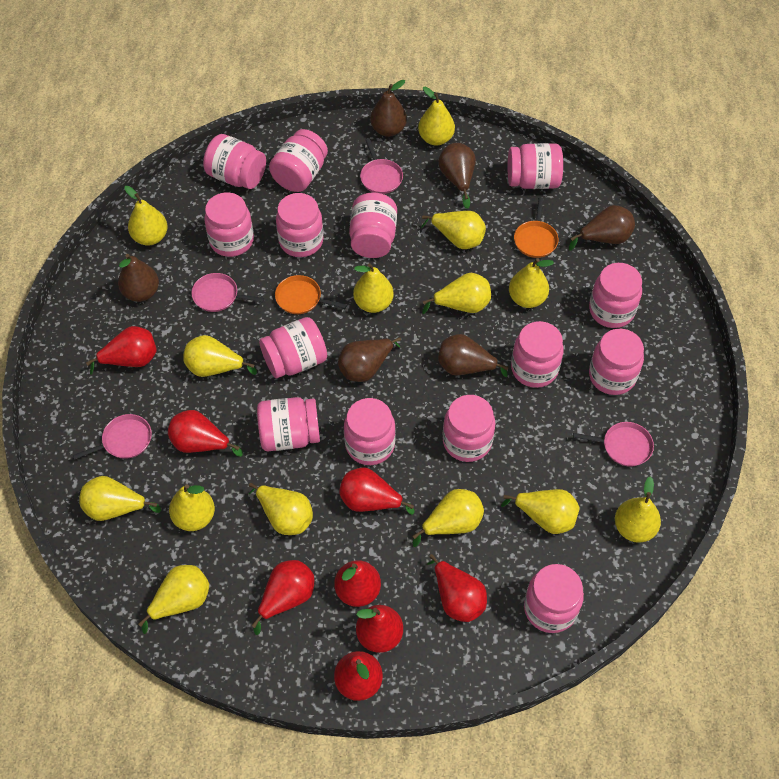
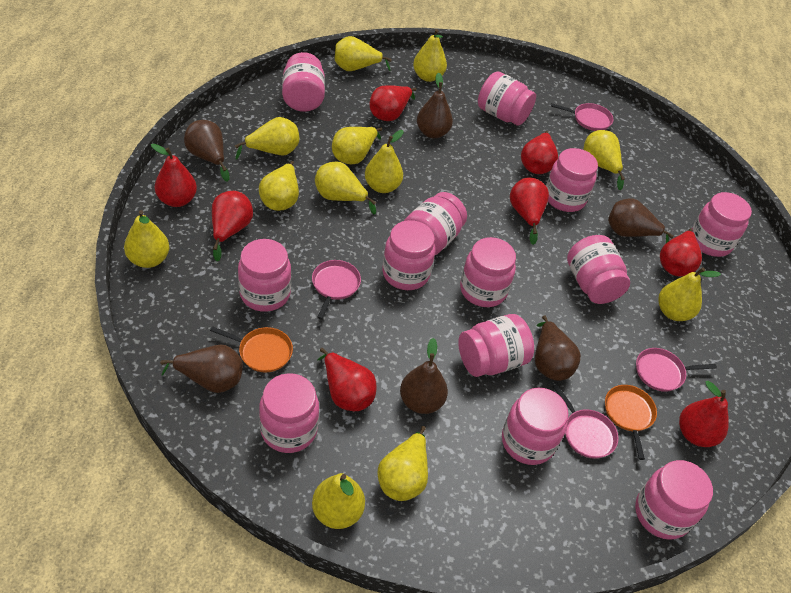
pink jar: 14 -> 13
yellow pear: 14 -> 12

